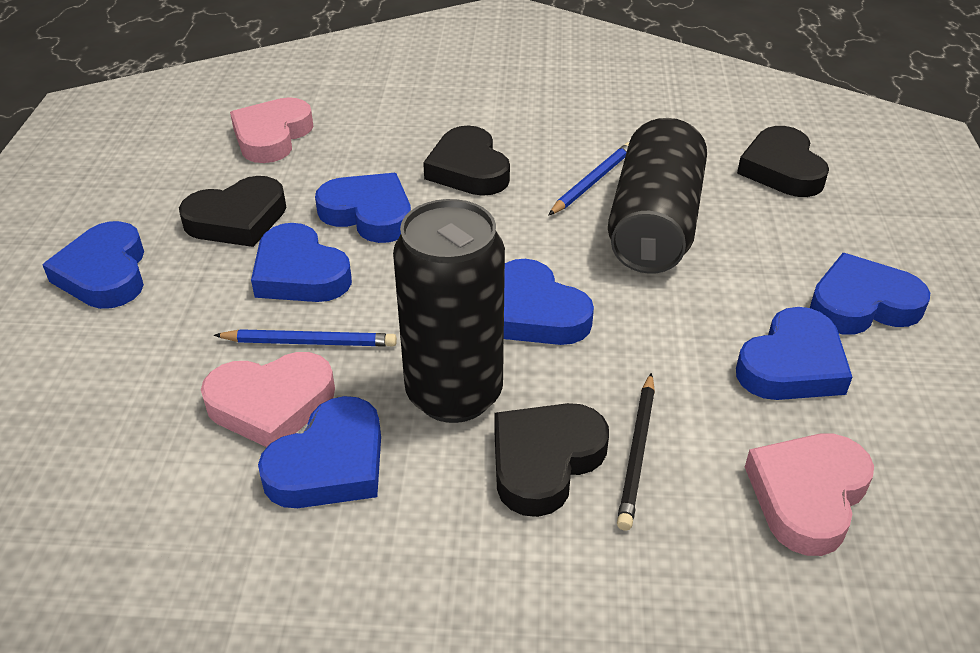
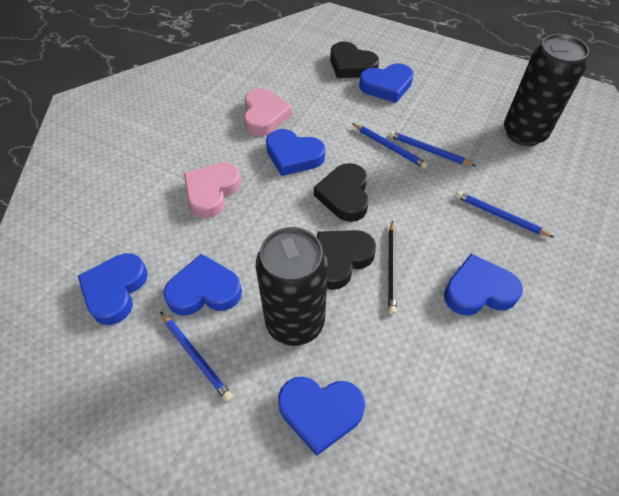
black heart: 4 -> 3
blue heart: 7 -> 6
blue pencil: 2 -> 4
pink heart: 3 -> 2

